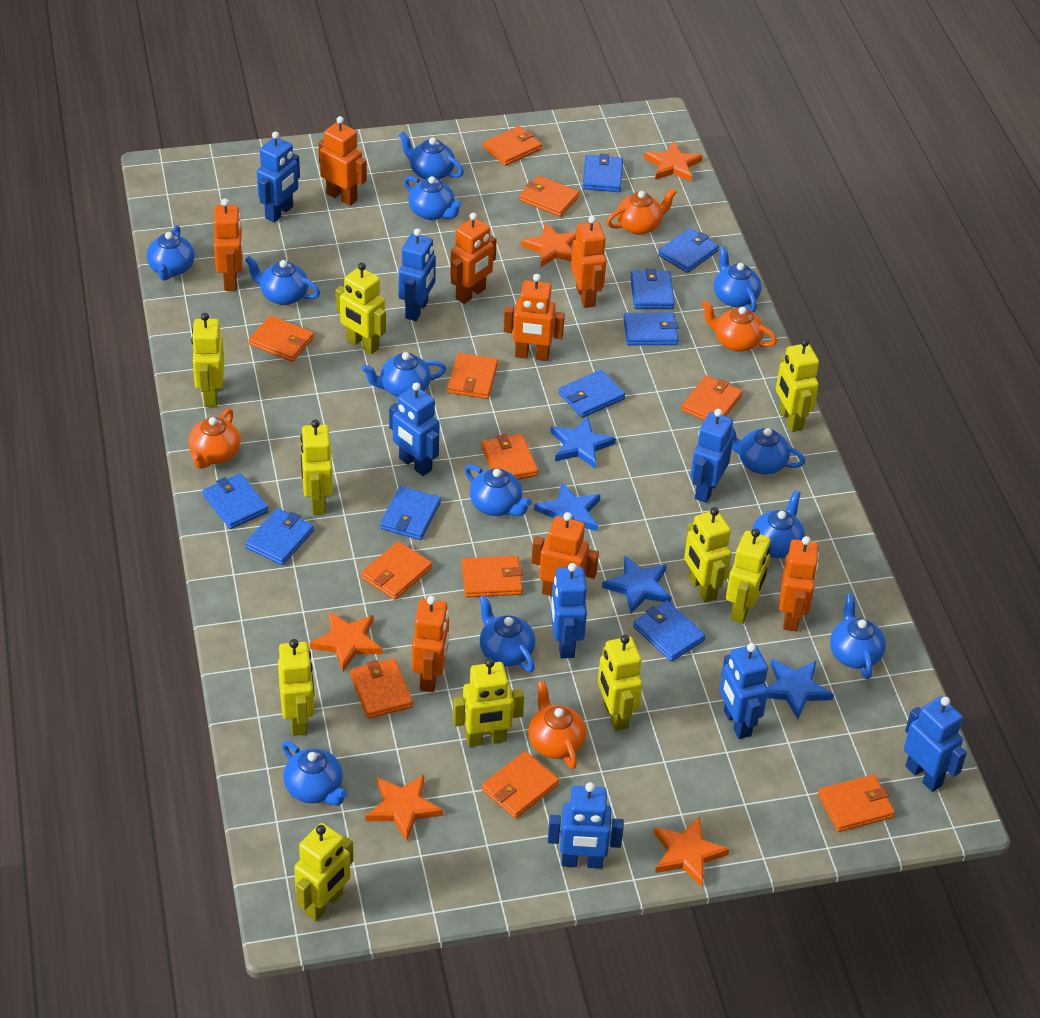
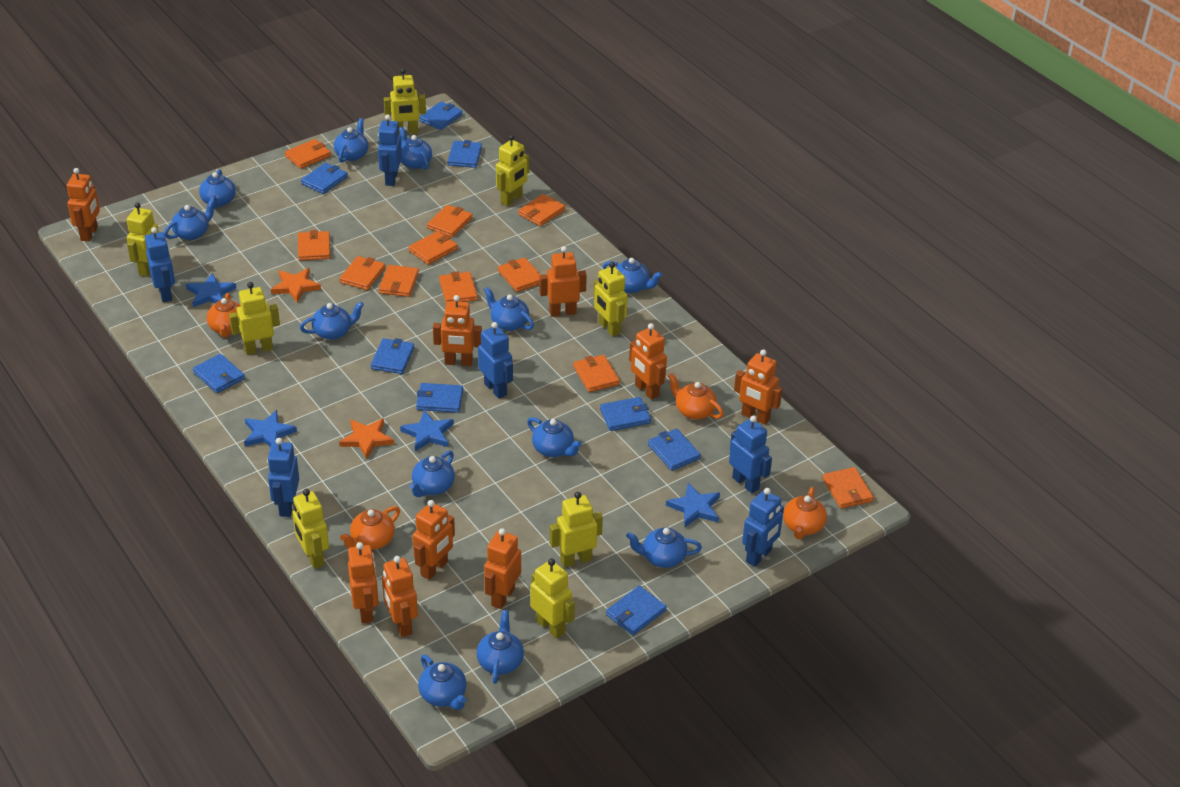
blue robot: 8 -> 6
orange robot: 8 -> 9
orange star: 5 -> 2
yellow robot: 10 -> 8

